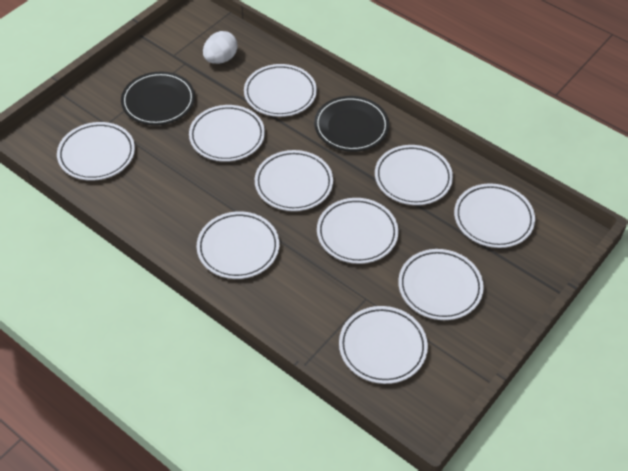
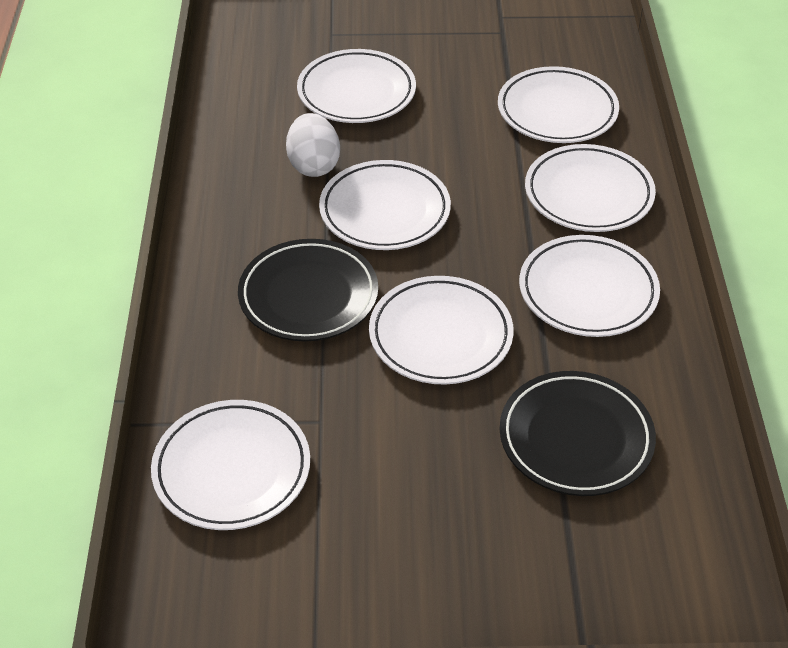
white plate: 10 -> 7

